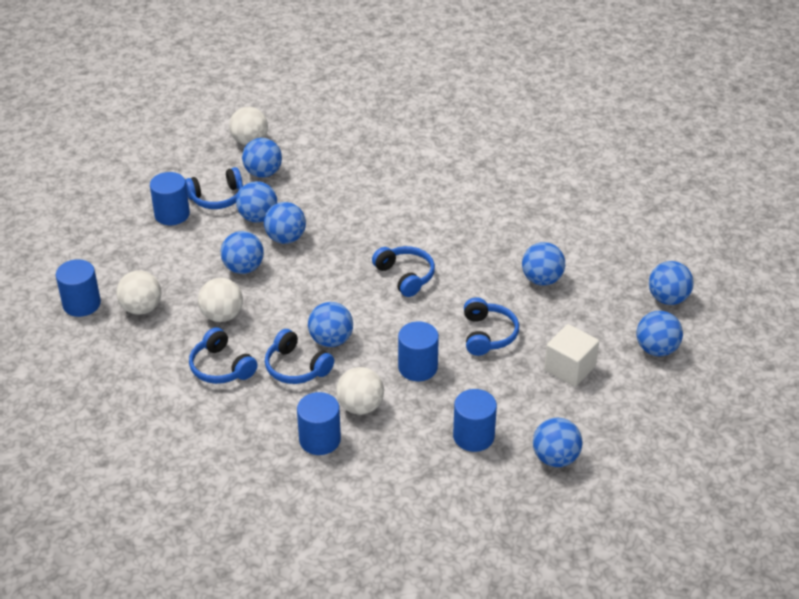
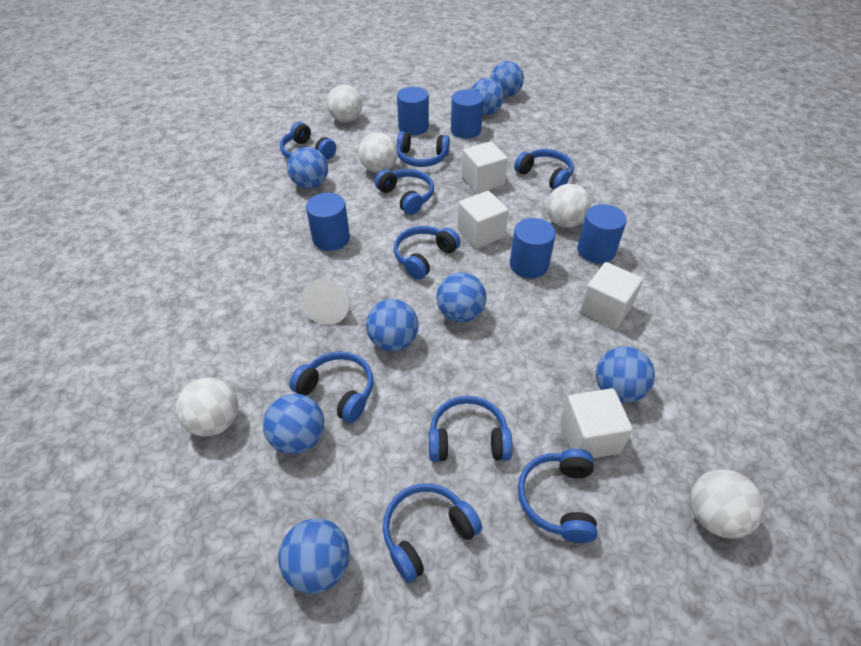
blue ball: 9 -> 8
blue headphones: 5 -> 9
white ball: 4 -> 5
white cone: 0 -> 1
white cube: 1 -> 4

